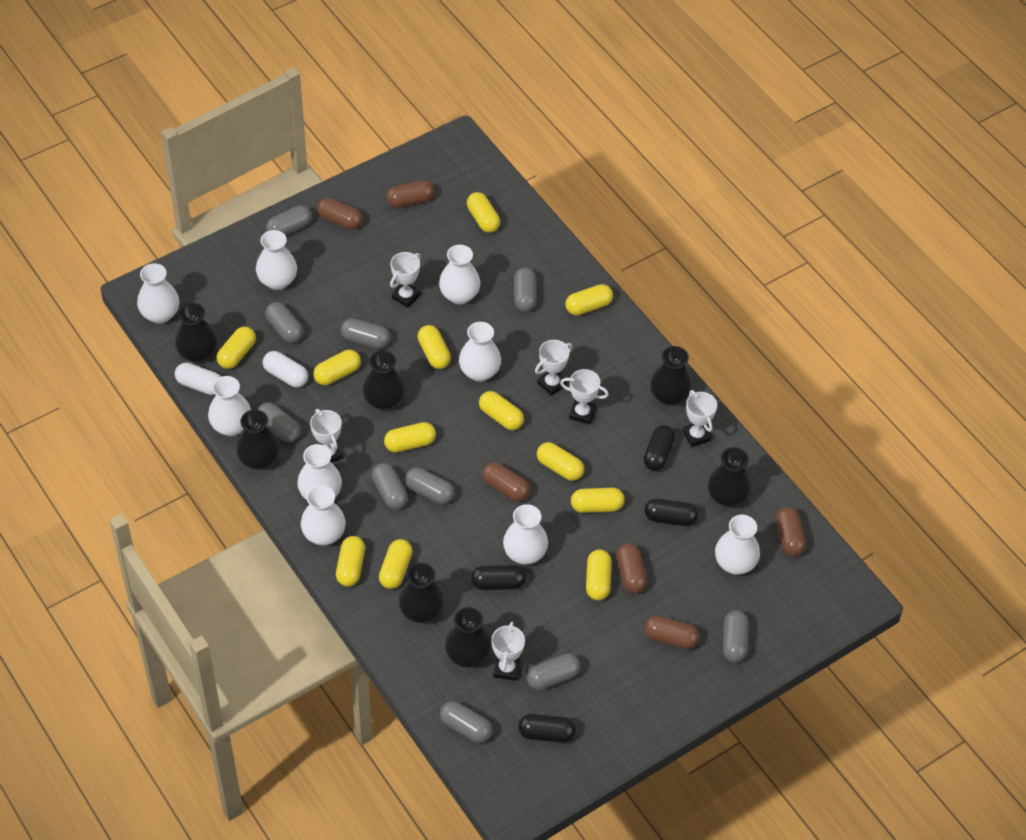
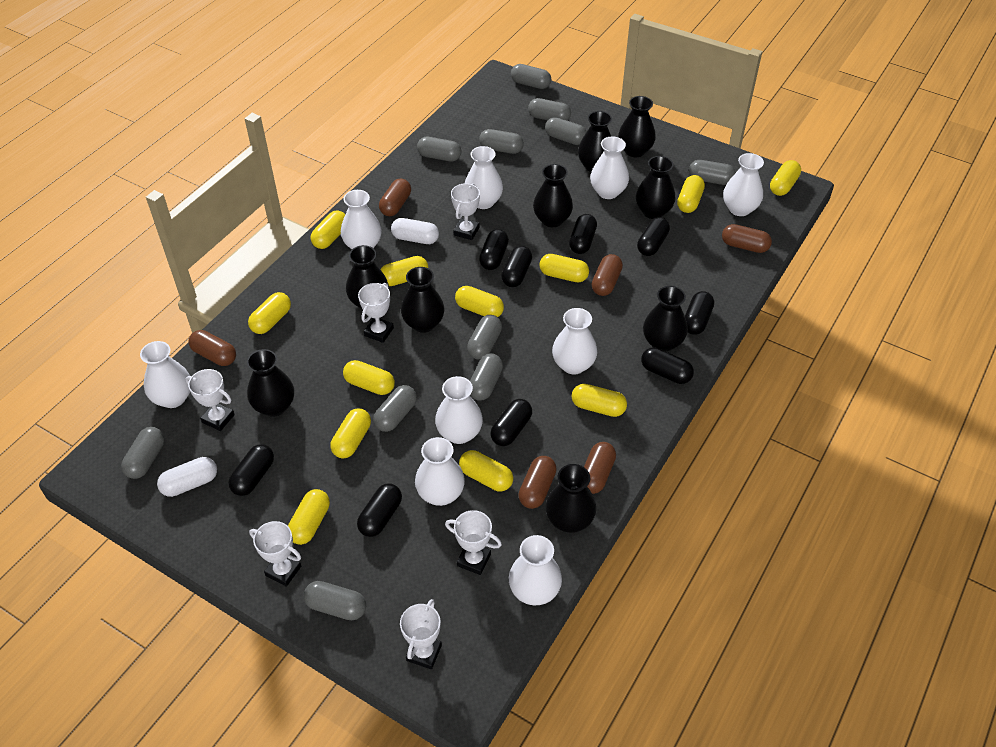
black capsule: 4 -> 9
black vase: 7 -> 9
grey capsule: 10 -> 11

